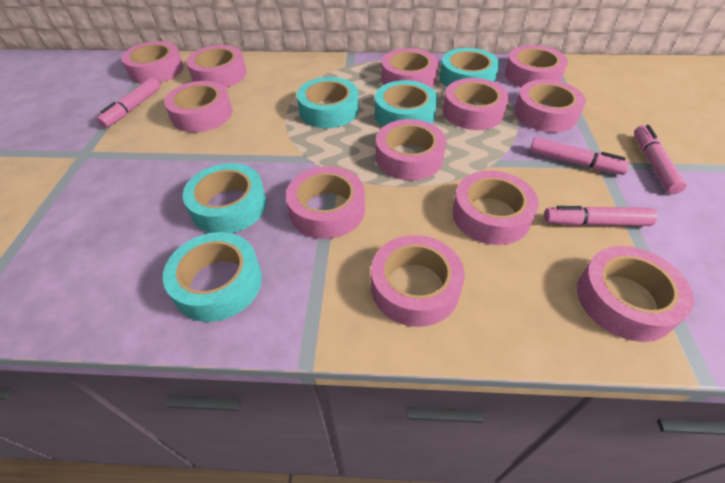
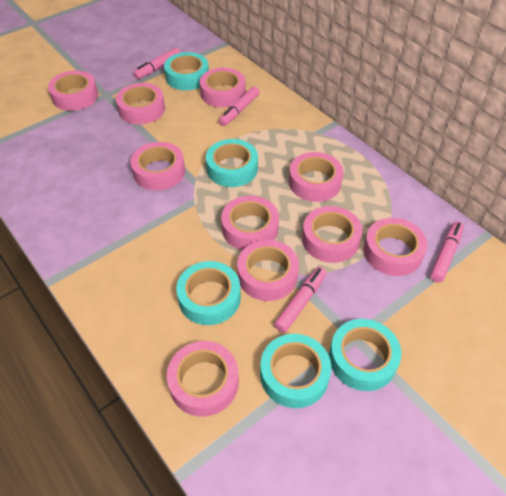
pink tape: 12 -> 10

